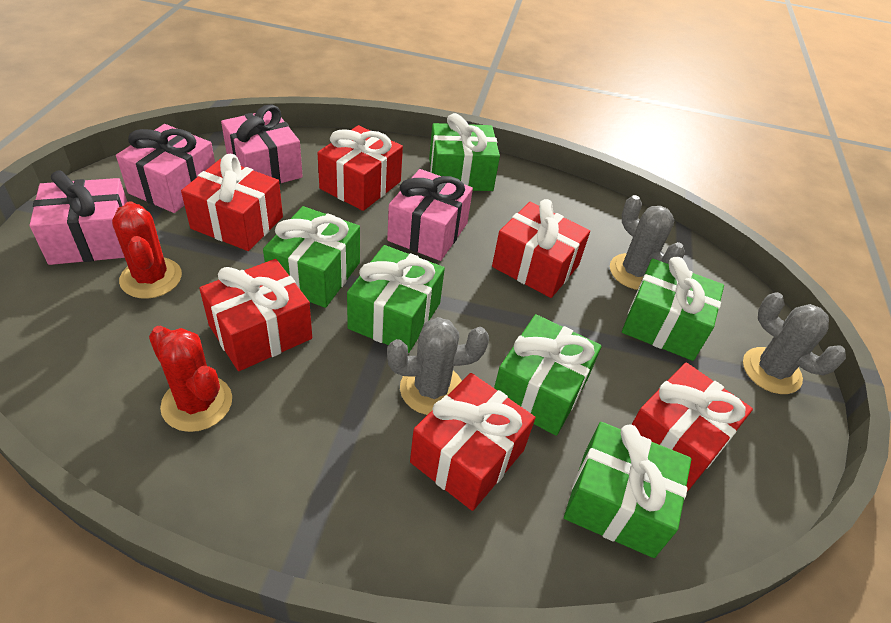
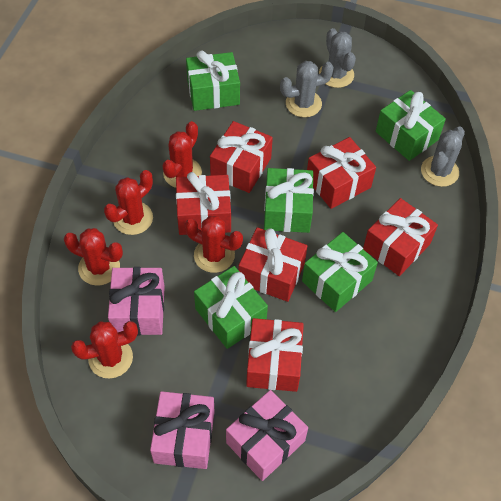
green gift: 6 -> 5
pink gift: 4 -> 3
red cactus: 2 -> 5

